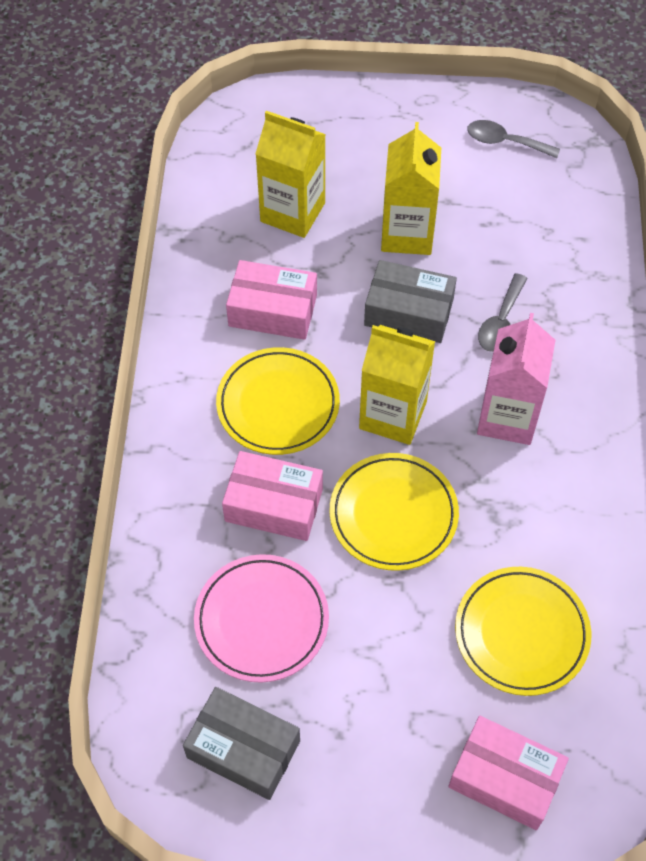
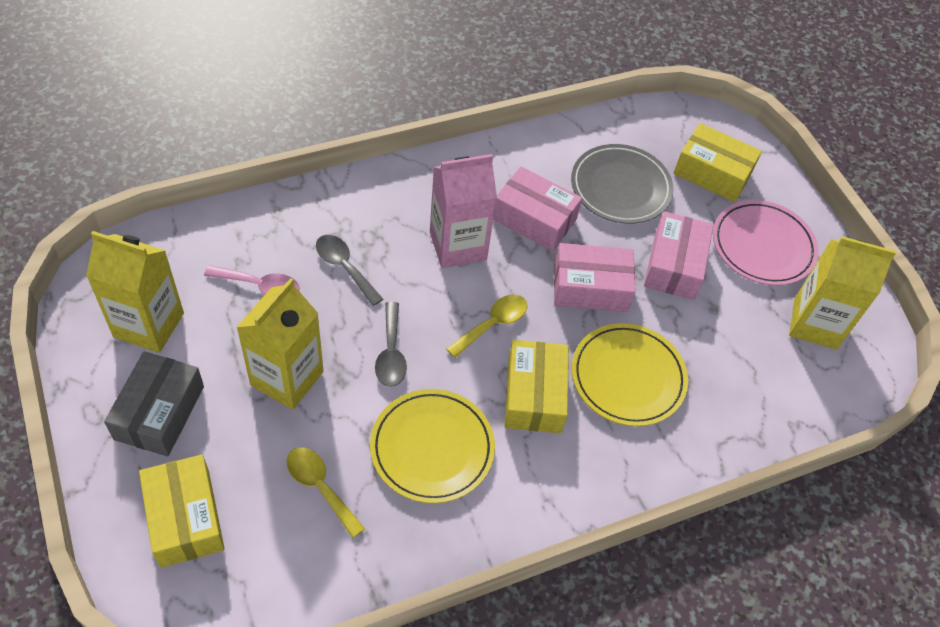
grey box: 2 -> 1
grey plate: 0 -> 1
pink spoon: 0 -> 1
yellow box: 0 -> 3
yellow plate: 3 -> 2
yellow spoon: 0 -> 2

